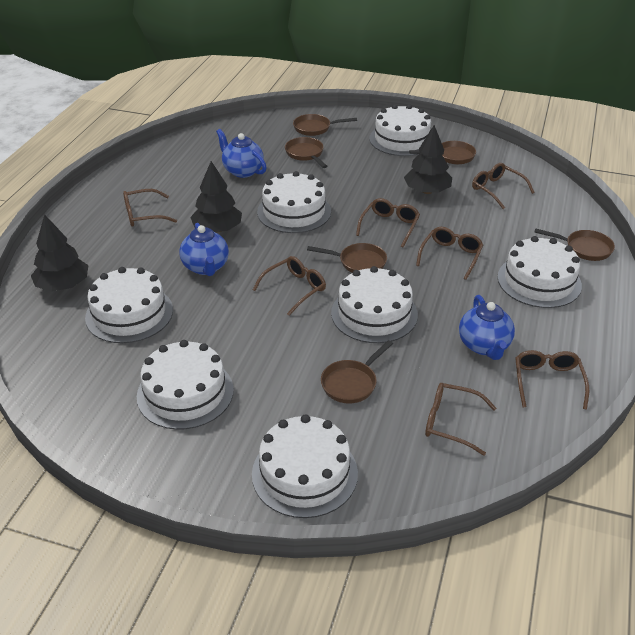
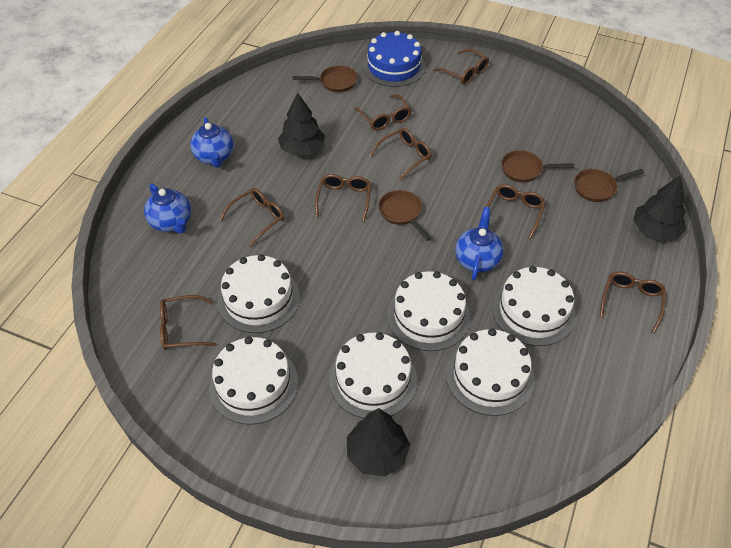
blue cake: 0 -> 1
brown glasses: 7 -> 8
brown pan: 6 -> 4
white cake: 7 -> 6

